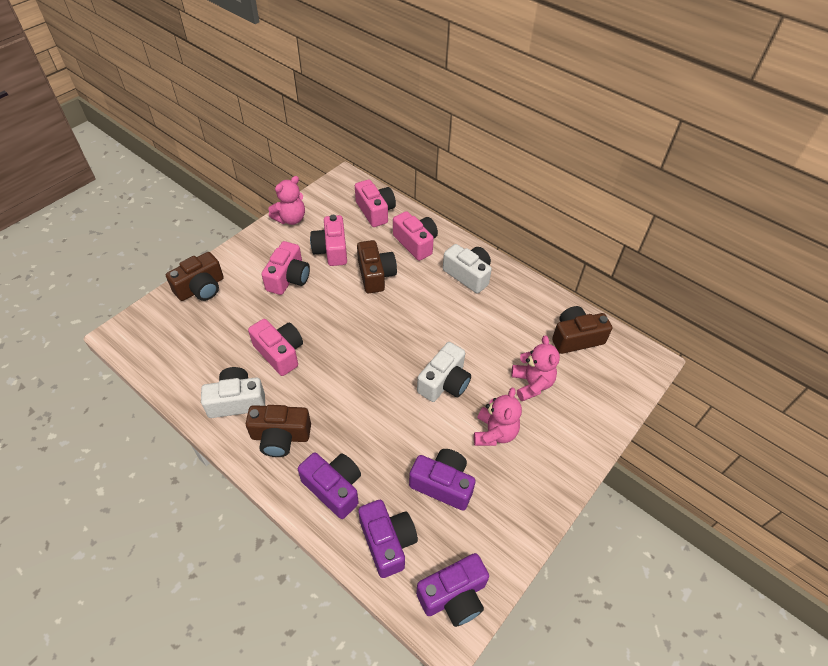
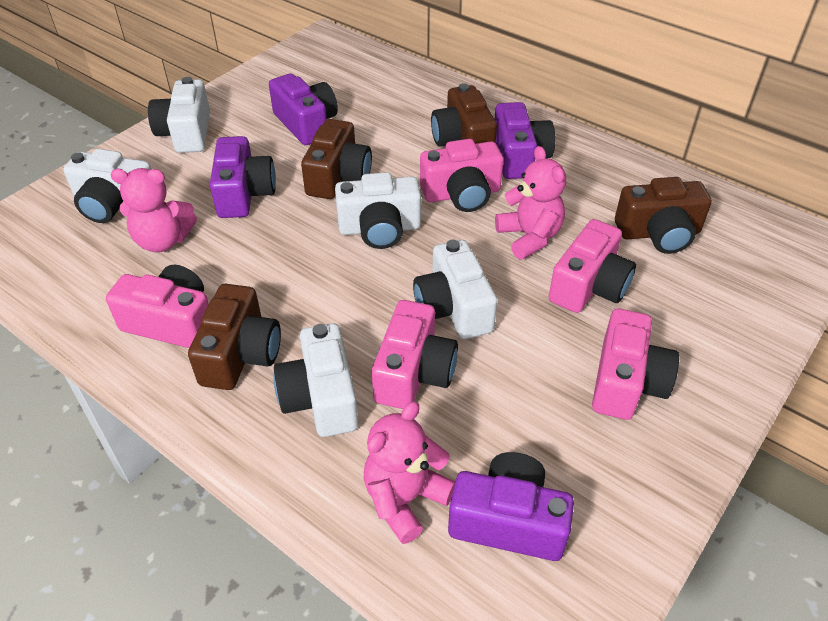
white camera: 3 -> 5

